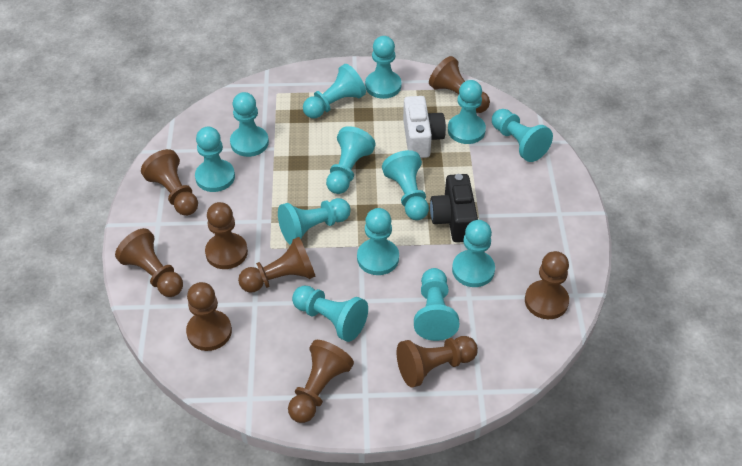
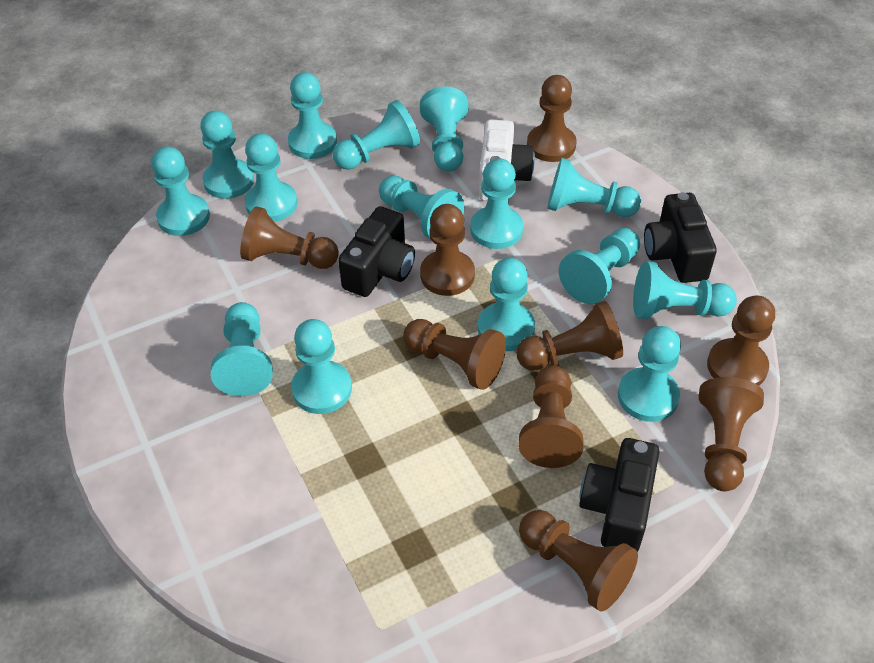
black camera: 1 -> 3
turquoise pawn: 13 -> 15

